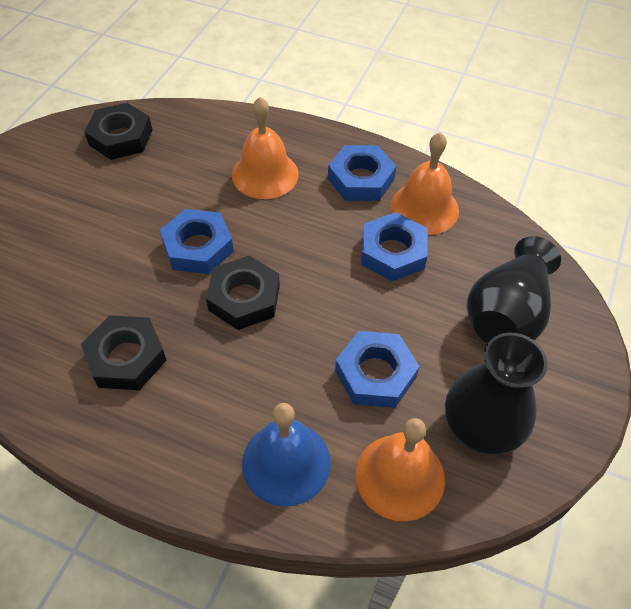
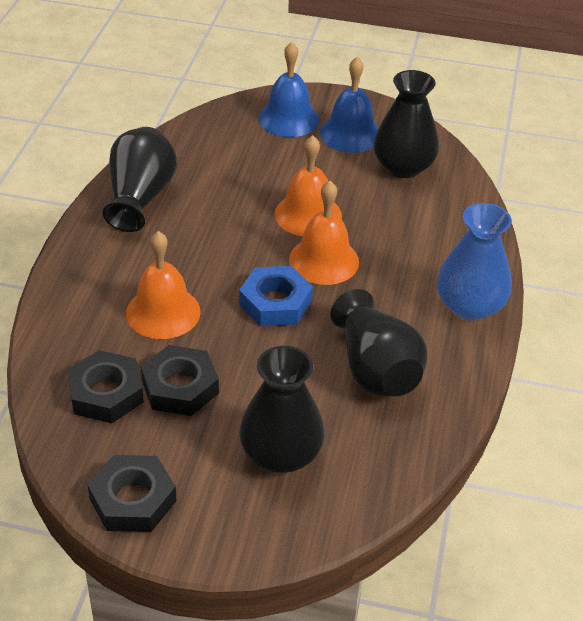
black vase: 2 -> 4
blue bell: 1 -> 2
blue nut: 4 -> 1
blue vase: 0 -> 1

